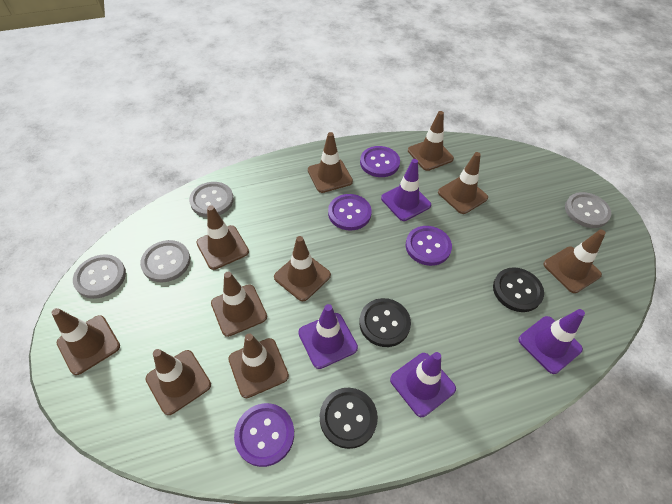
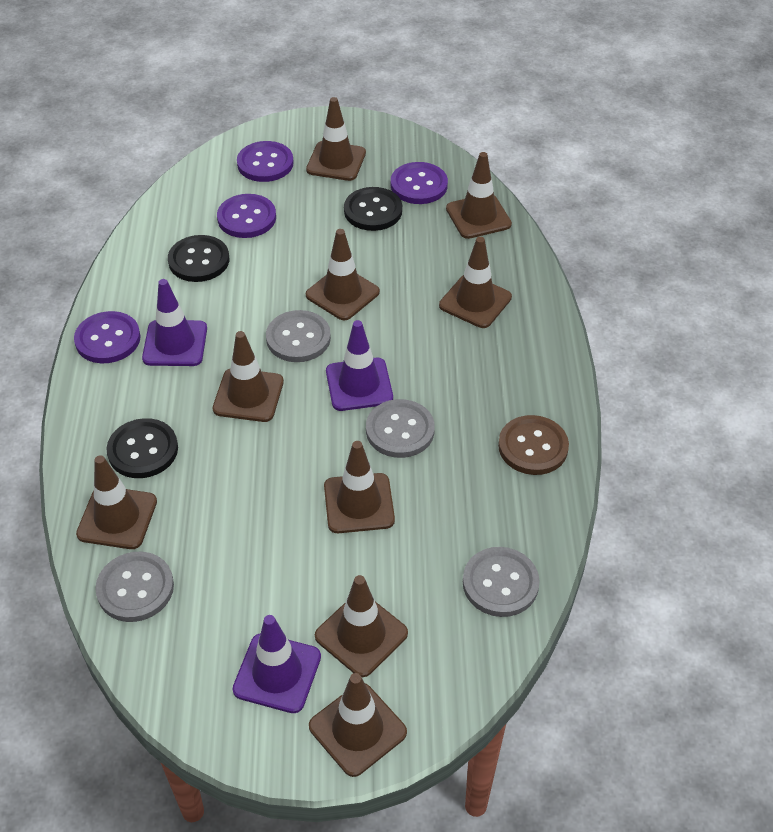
brown button: 0 -> 1
brown traffic cone: 10 -> 9
purple traffic cone: 4 -> 3

